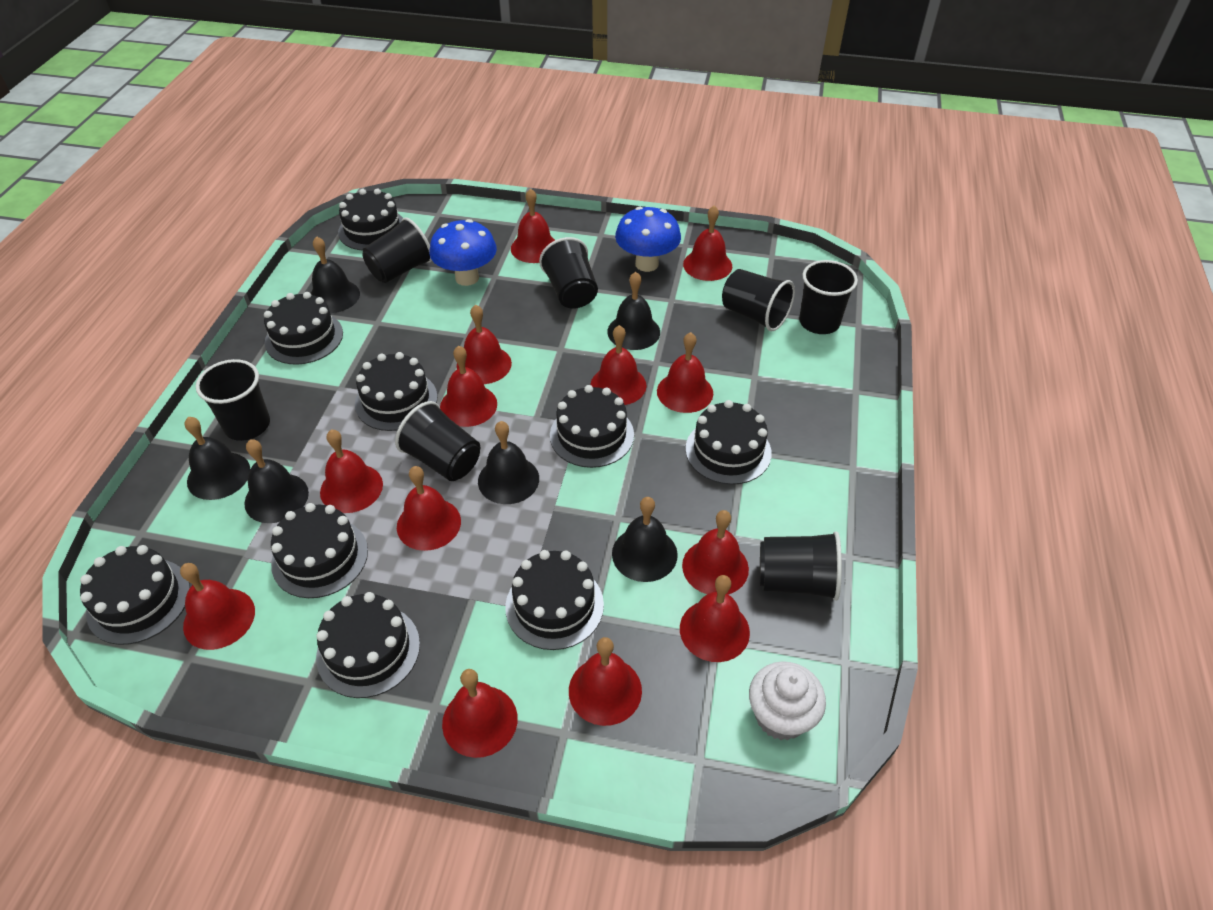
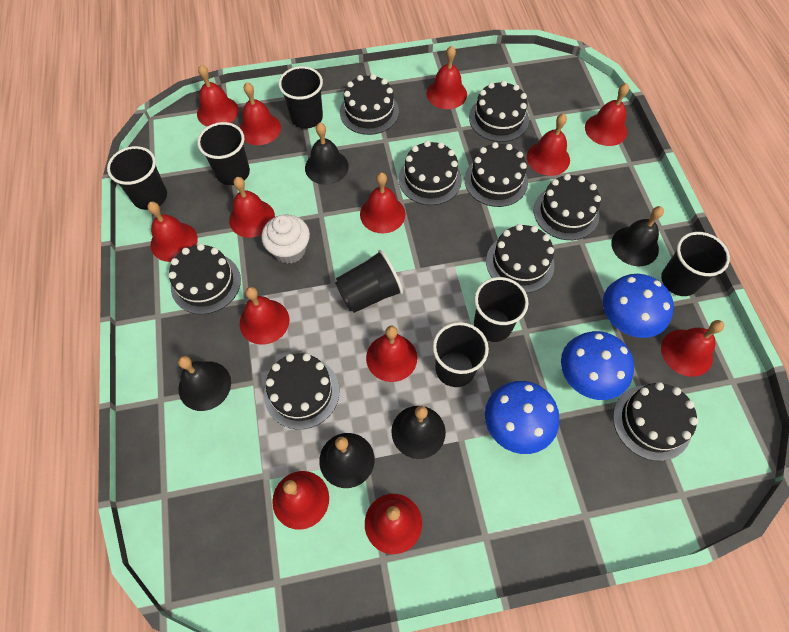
black bell: 6 -> 5
blue mushroom: 2 -> 3

